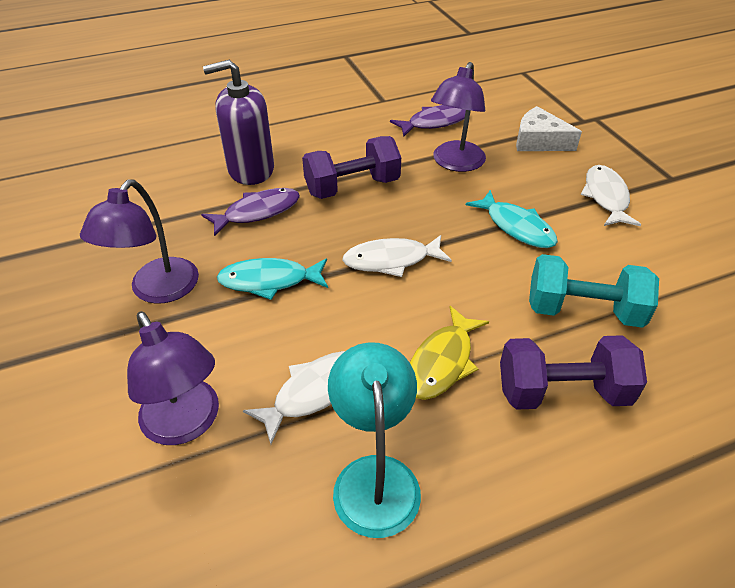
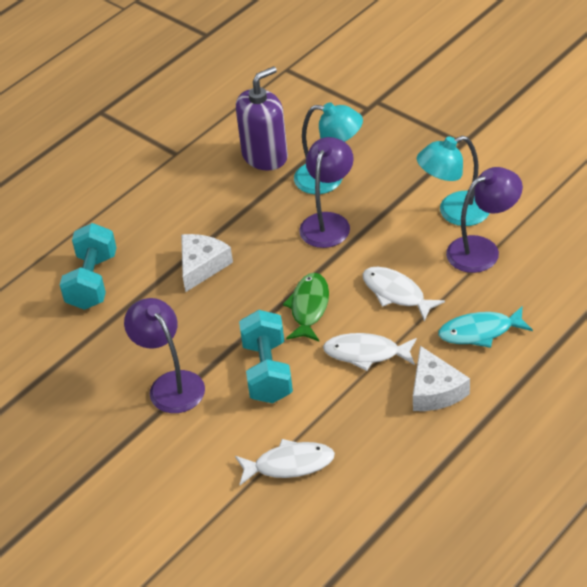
green fish: 0 -> 1
purple dumbbell: 2 -> 0
purple fish: 2 -> 0
turquoise dumbbell: 1 -> 2
turquoise fish: 2 -> 1
turquoise lamp: 1 -> 2
white cheese: 1 -> 2
yellow fish: 1 -> 0

